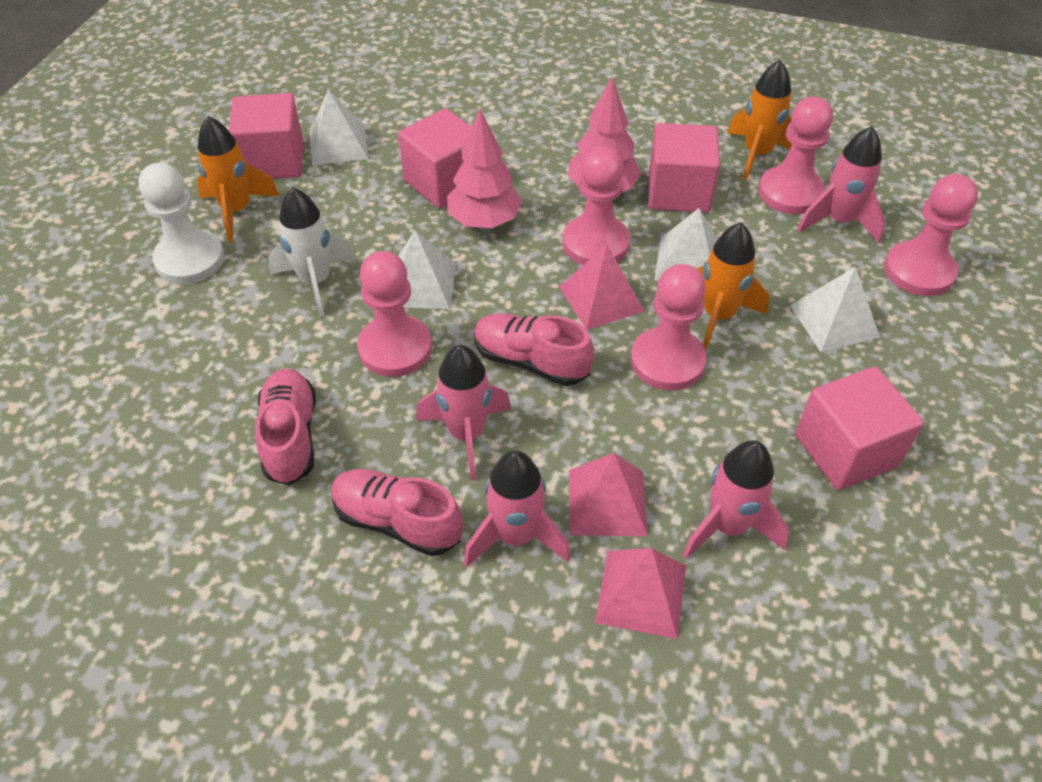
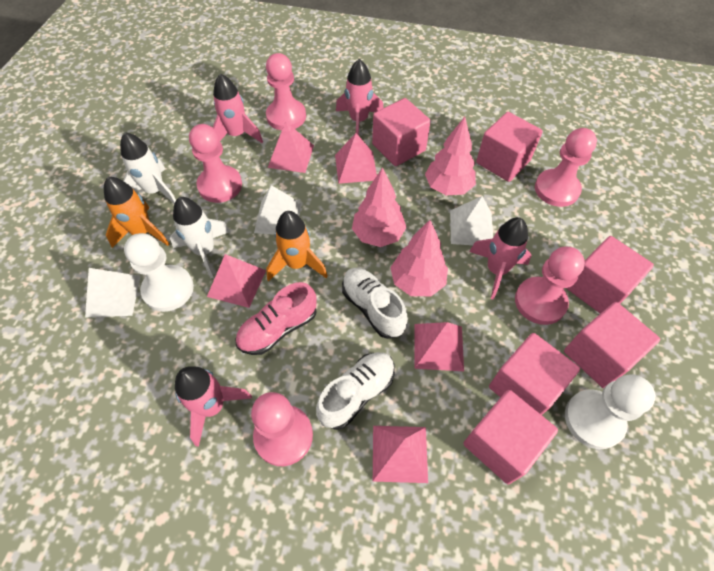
orange rocket: 3 -> 2
pink cube: 4 -> 6
pink pyramid: 3 -> 5
pink shoe: 3 -> 1
pink tree: 2 -> 3
white pawn: 1 -> 2
white pyramid: 4 -> 3
white rocket: 1 -> 2
white shoe: 0 -> 2

